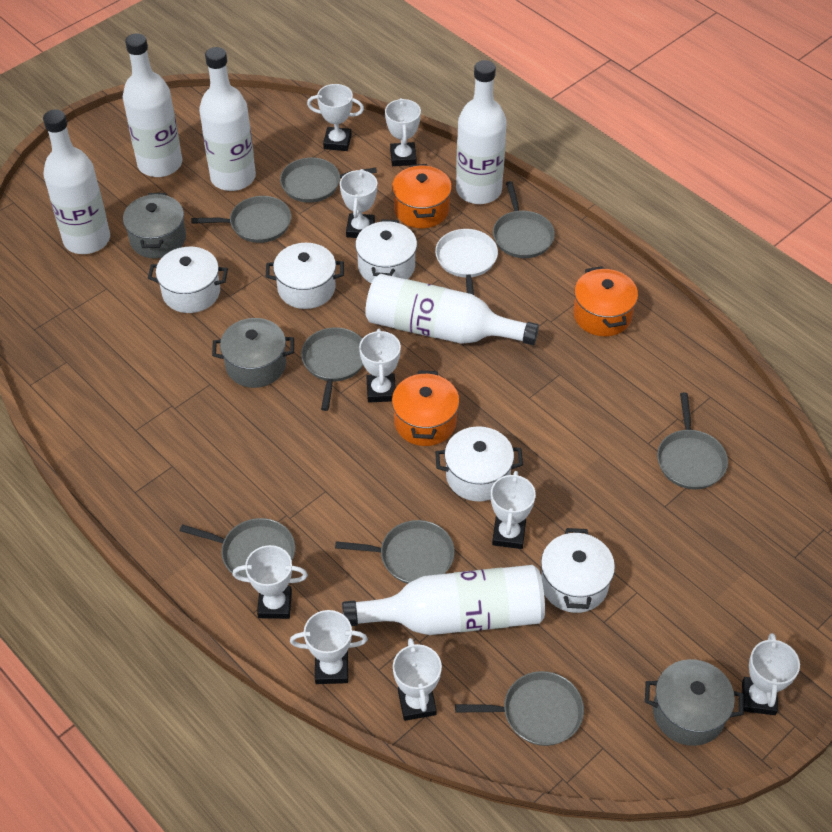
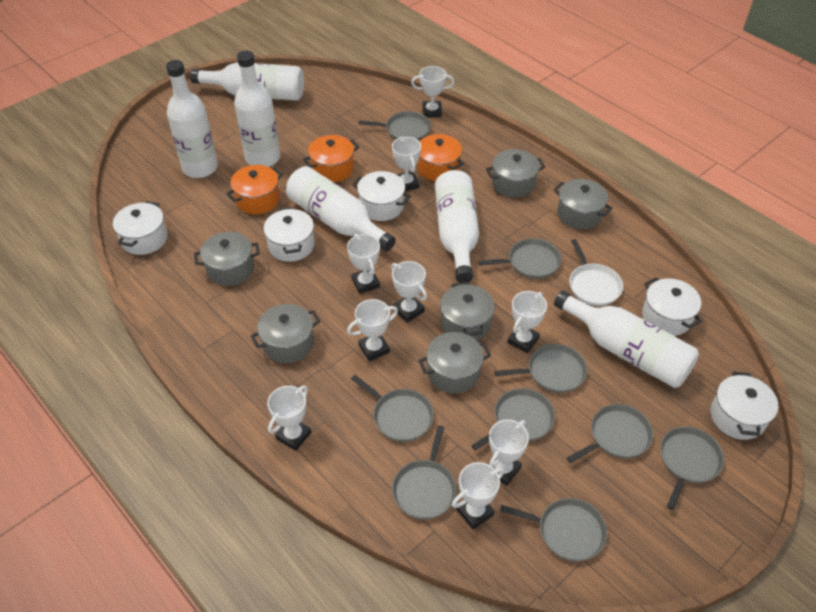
grey pan: 8 -> 9
grey pot: 3 -> 6

